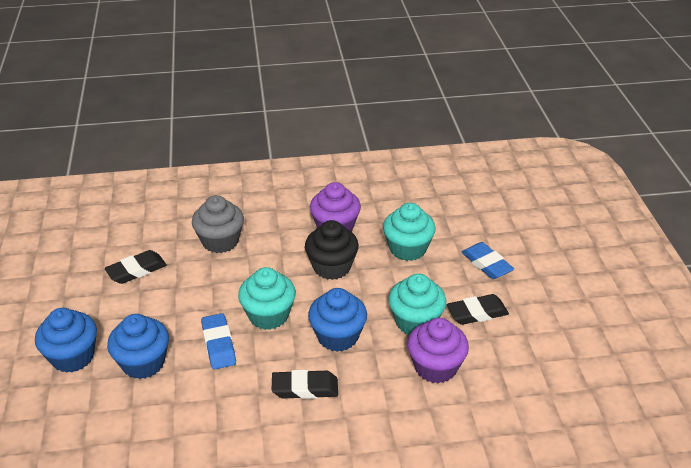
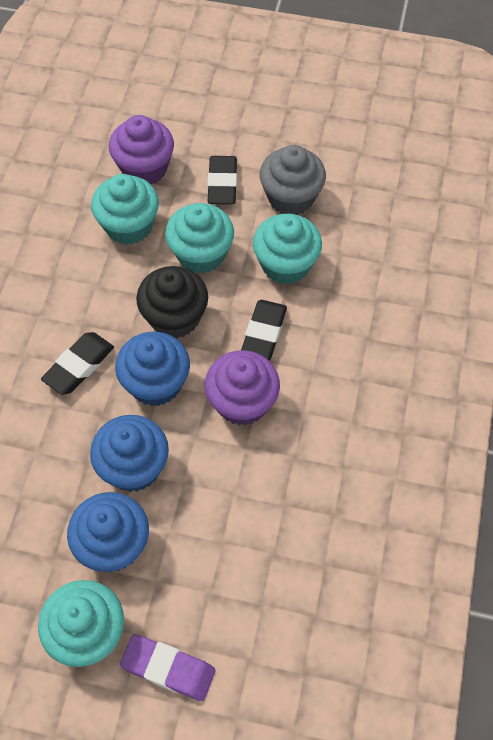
blue eraser: 2 -> 0
purple eraser: 0 -> 1
turquoise cupcake: 3 -> 4

